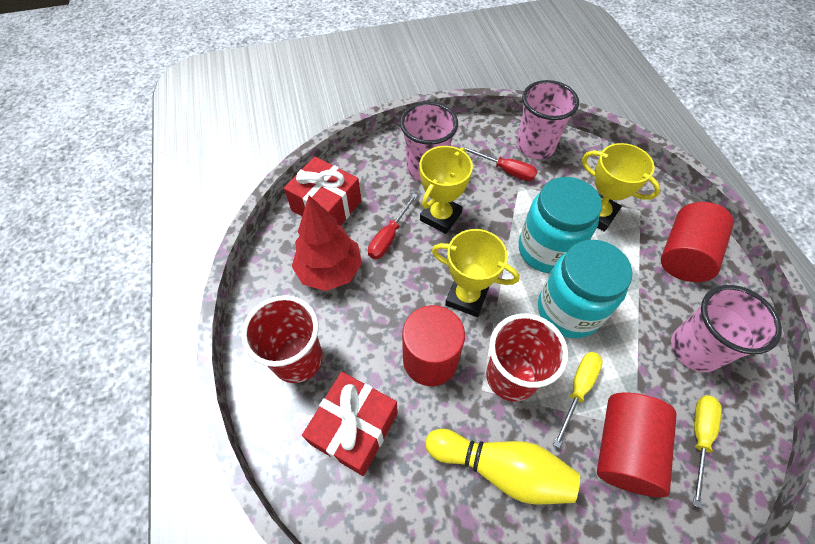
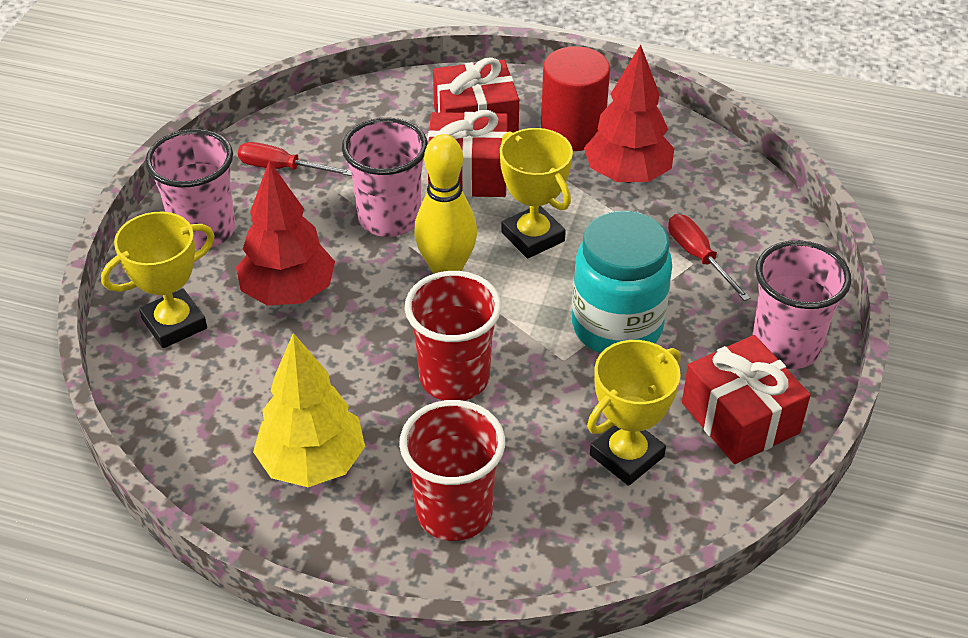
red cylinder: 3 -> 1
red gift: 2 -> 3
red tree: 1 -> 2
turquoise jar: 2 -> 1
yellow screwdriver: 2 -> 0
yellow tree: 0 -> 1

